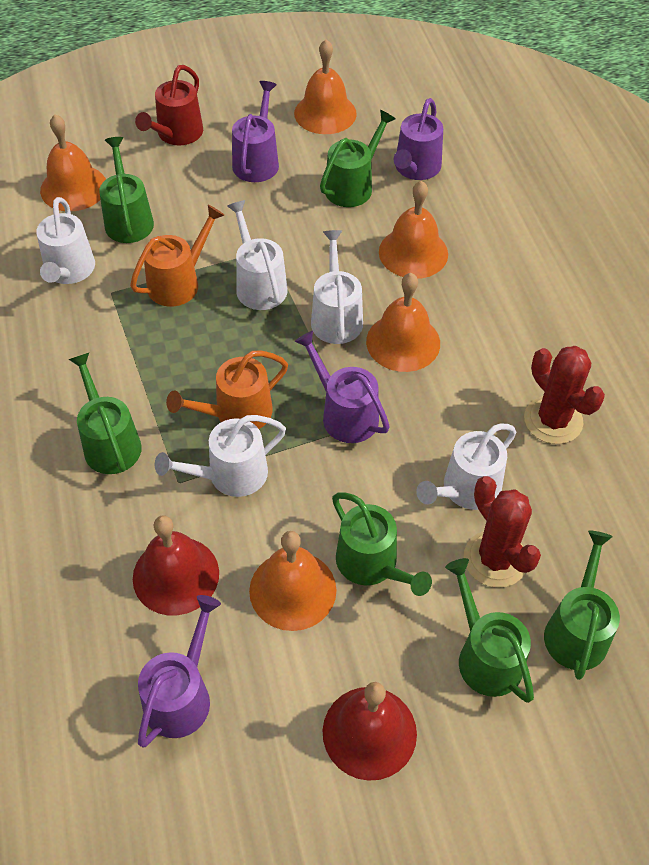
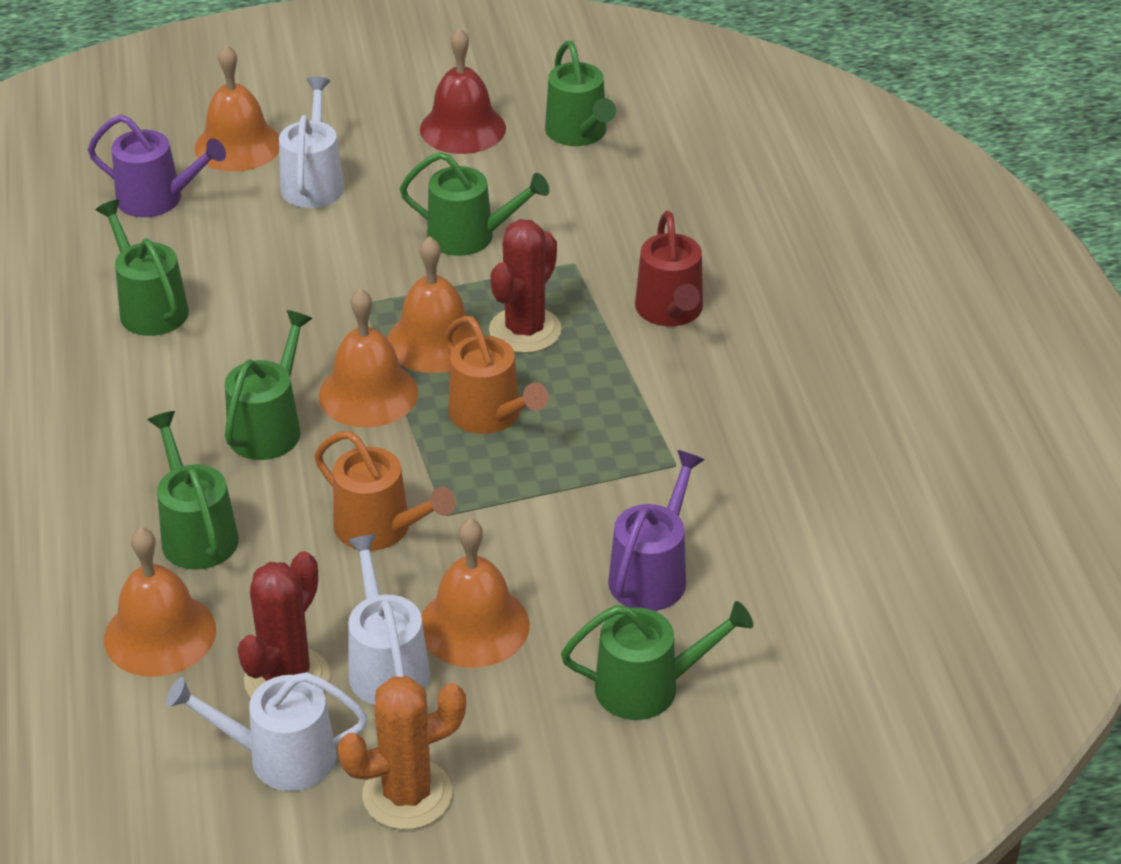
orange cactus: 0 -> 1
purple watering can: 4 -> 2
red bell: 2 -> 1
white watering can: 5 -> 3

